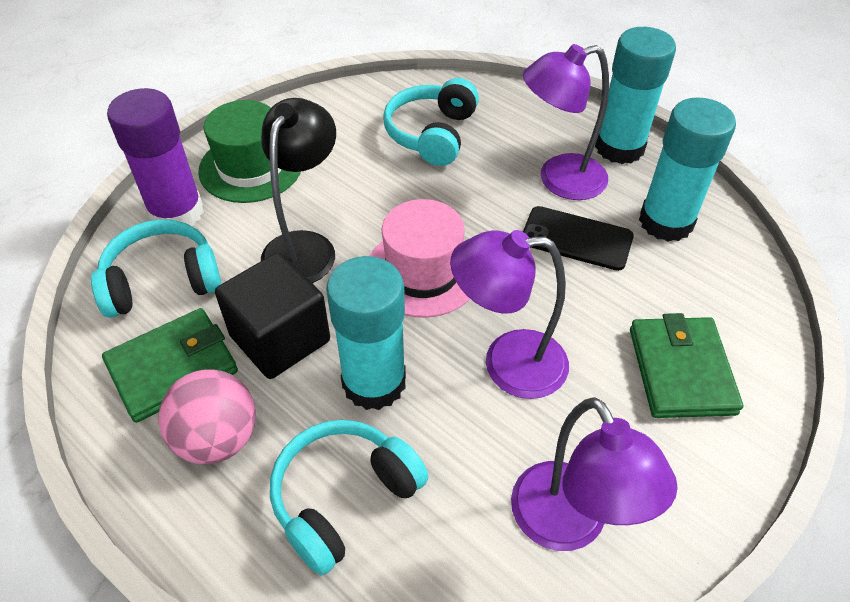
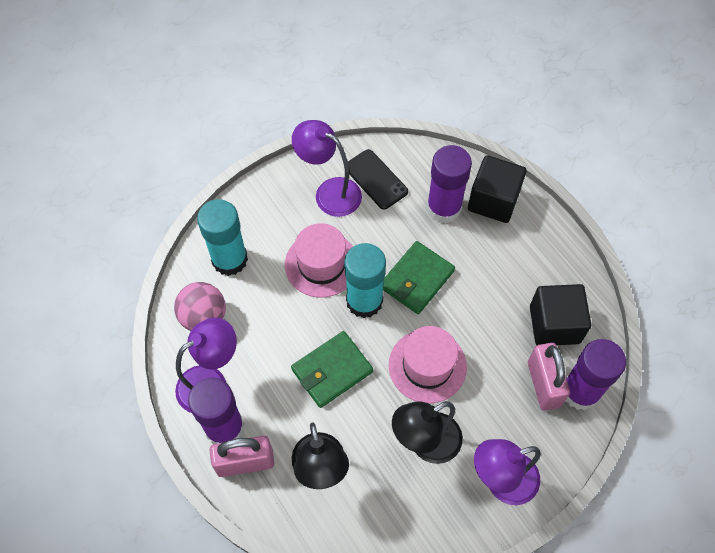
black cube: 1 -> 2
black lamp: 1 -> 2
green hat: 1 -> 0
pink hat: 1 -> 2
pink padlock: 0 -> 2
purple glue stick: 1 -> 3
turquoise glue stick: 3 -> 2
turquoise headphones: 3 -> 0

